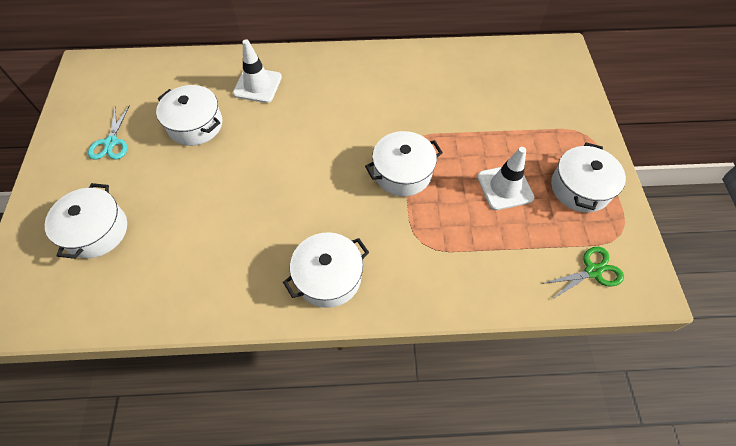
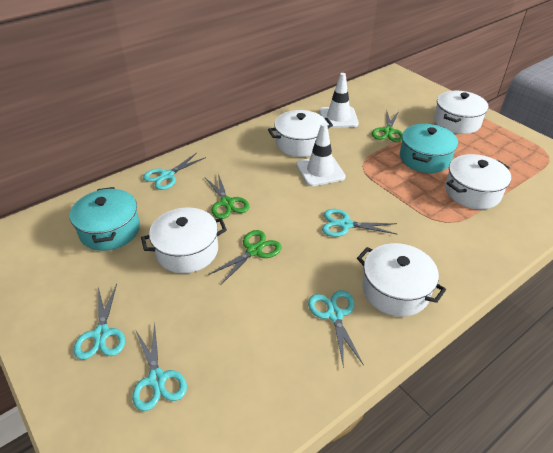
green scissors: 1 -> 3
turquoise pot: 0 -> 2
turquoise scissors: 1 -> 5

